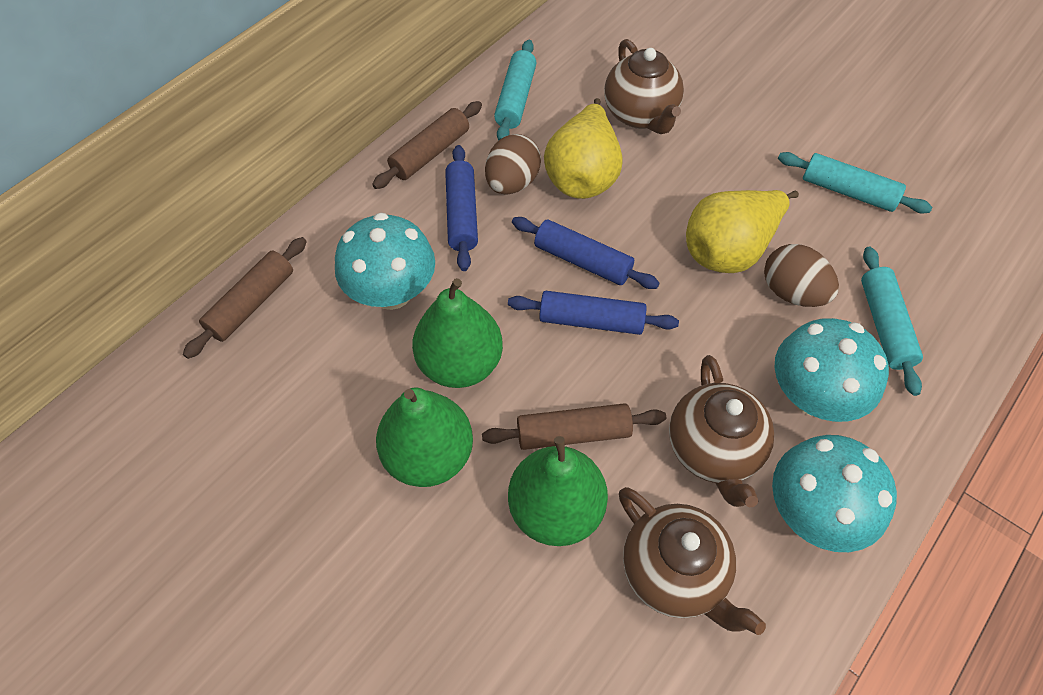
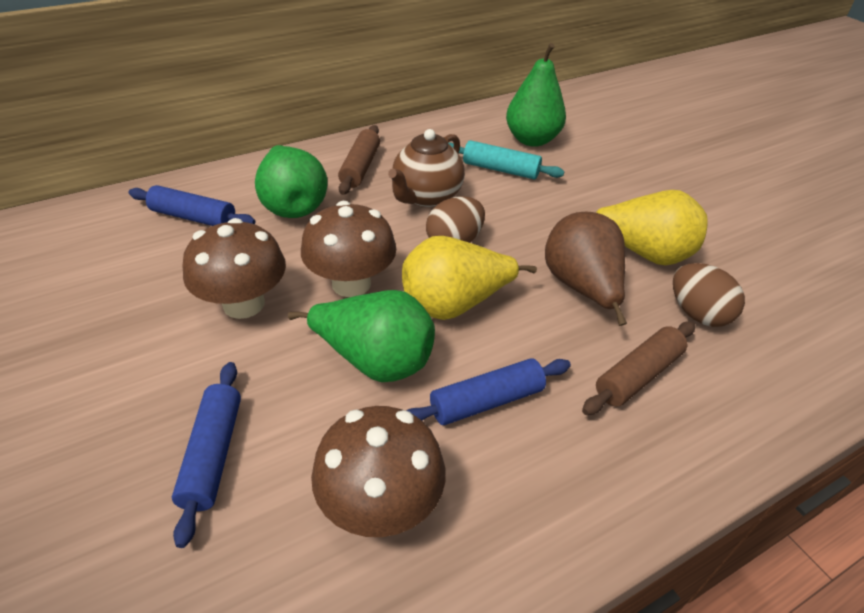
brown mushroom: 0 -> 3
brown pear: 0 -> 1
brown rolling pin: 3 -> 2
brown teapot: 3 -> 1
turquoise mushroom: 3 -> 0
turquoise rolling pin: 3 -> 1

